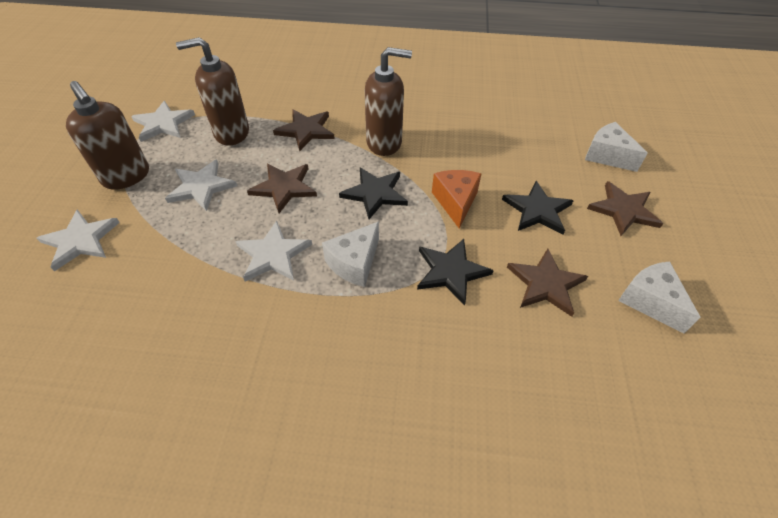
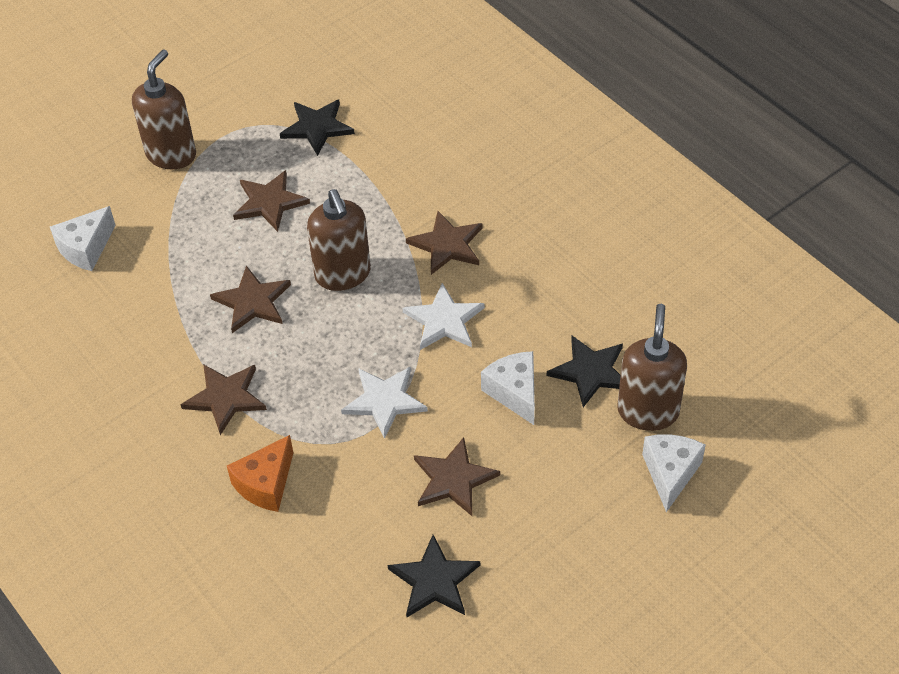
brown star: 4 -> 5
white star: 4 -> 2

